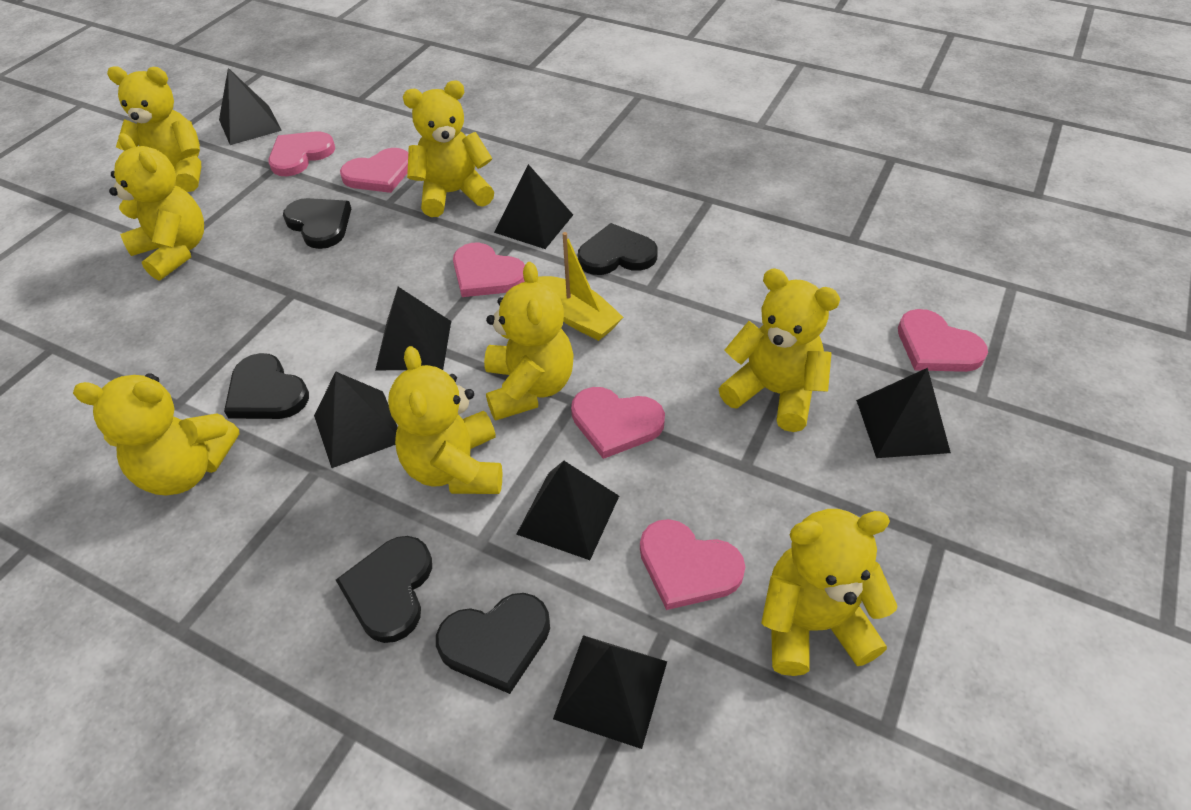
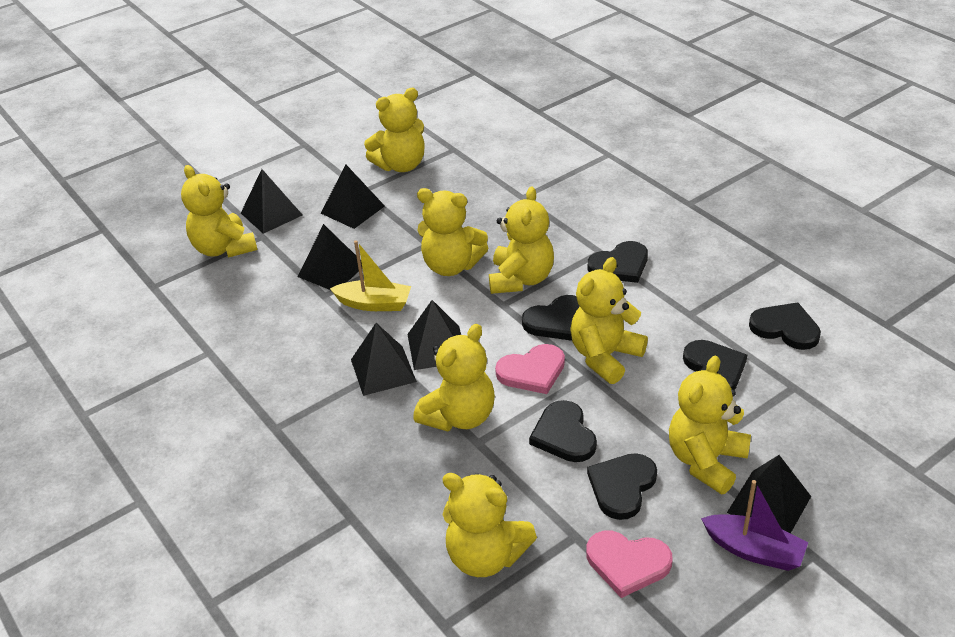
black heart: 5 -> 6
black pyramid: 7 -> 6
pink heart: 6 -> 2
purple boat: 0 -> 1

